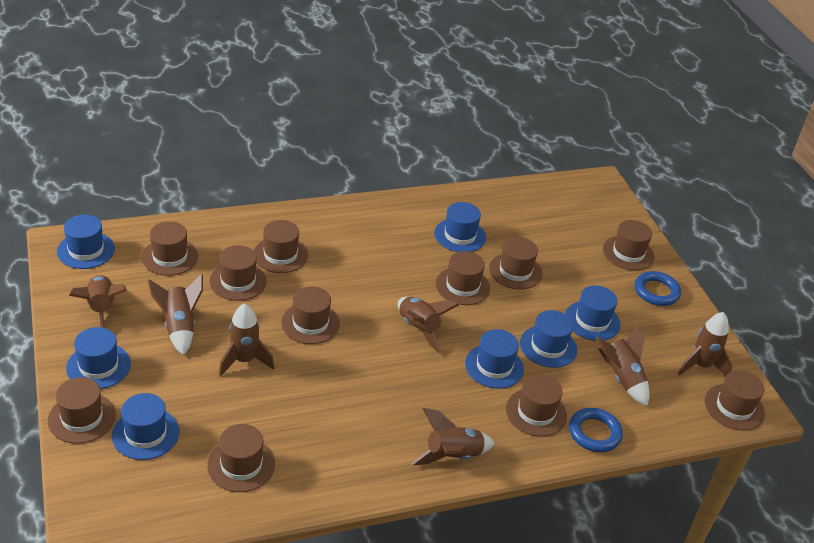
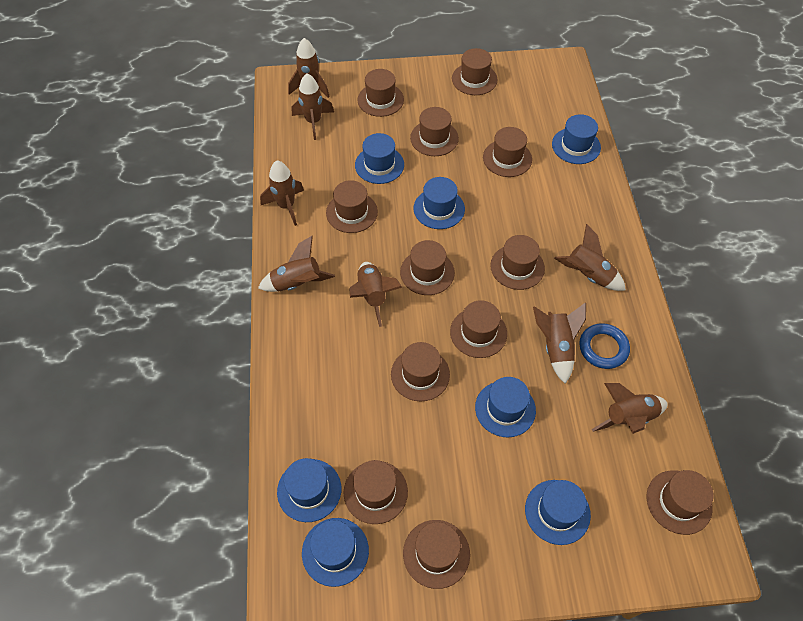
blue ring: 2 -> 1
brown hat: 11 -> 12
brown rocket: 7 -> 8

